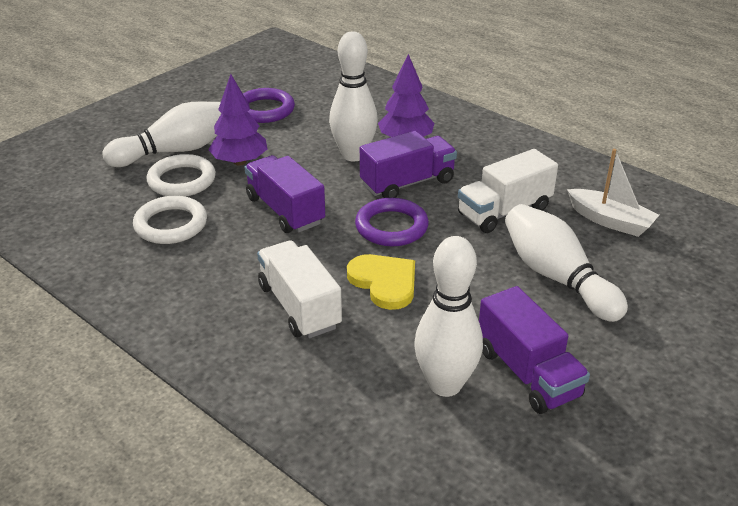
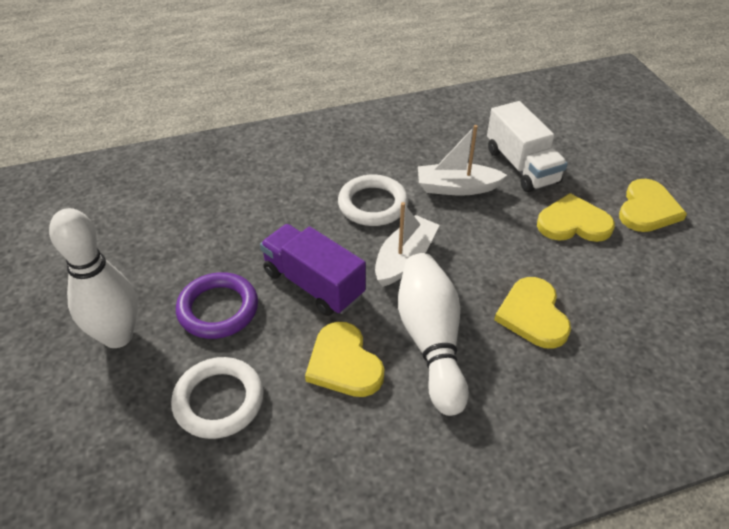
purple ring: 2 -> 1
purple tree: 2 -> 0
purple truck: 3 -> 1
white boat: 1 -> 2
white bowling pin: 4 -> 2
white truck: 2 -> 1
yellow heart: 1 -> 4

